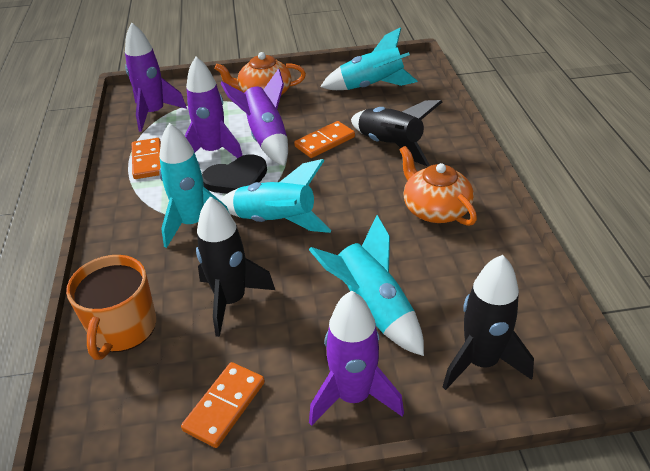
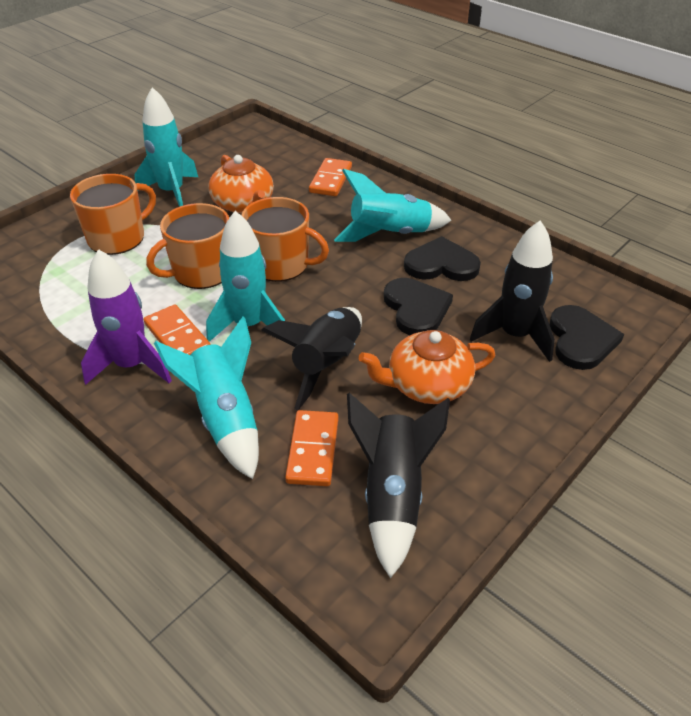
black heart: 1 -> 3
orange mug: 1 -> 3
purple rocket: 4 -> 1

